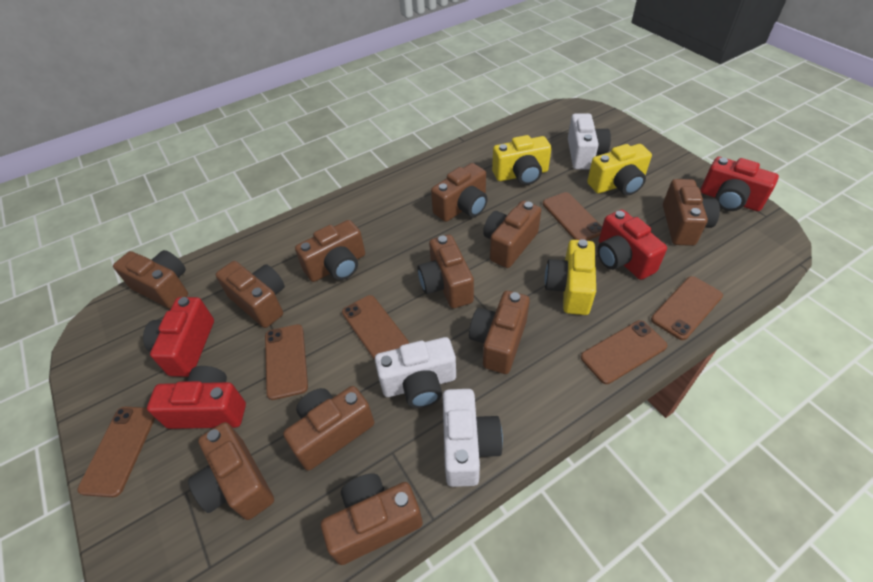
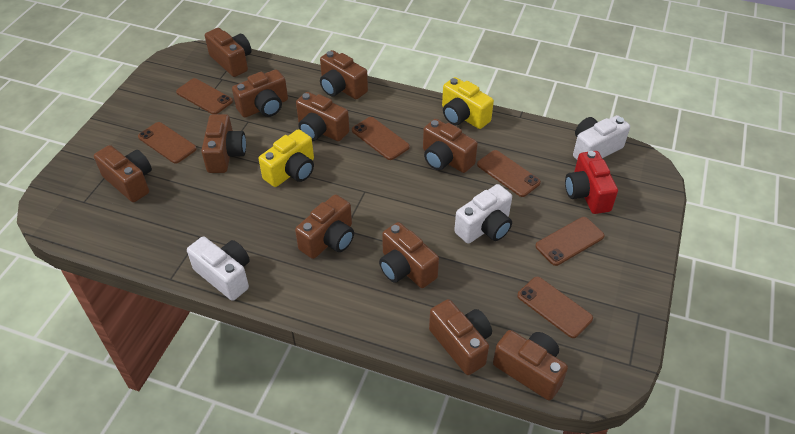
red camera: 4 -> 1
yellow camera: 3 -> 2

